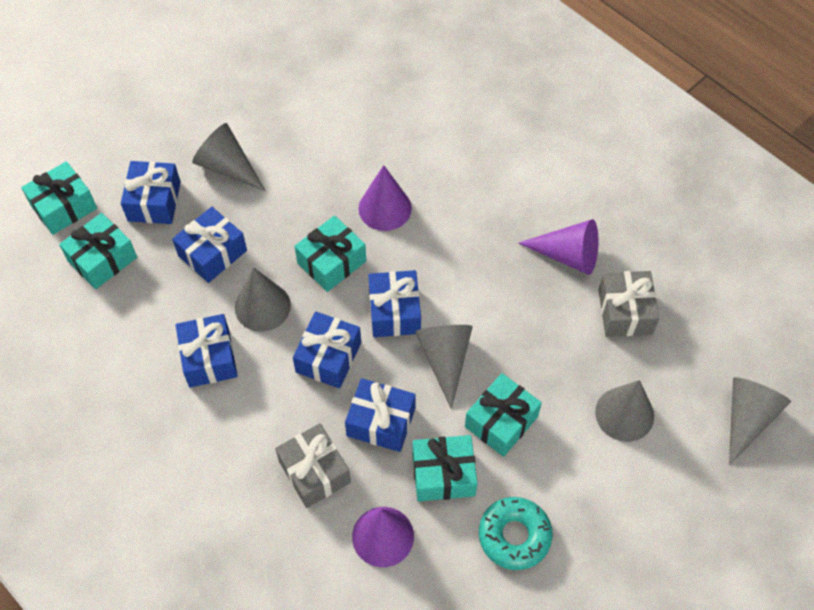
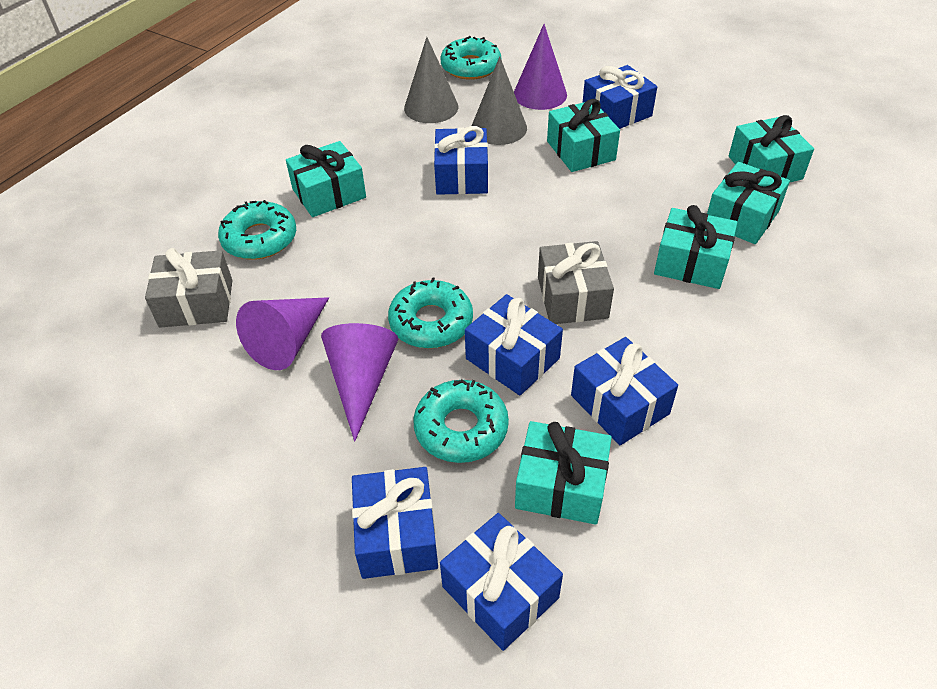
grey cone: 5 -> 2
turquoise donut: 1 -> 4
turquoise gift: 5 -> 6

